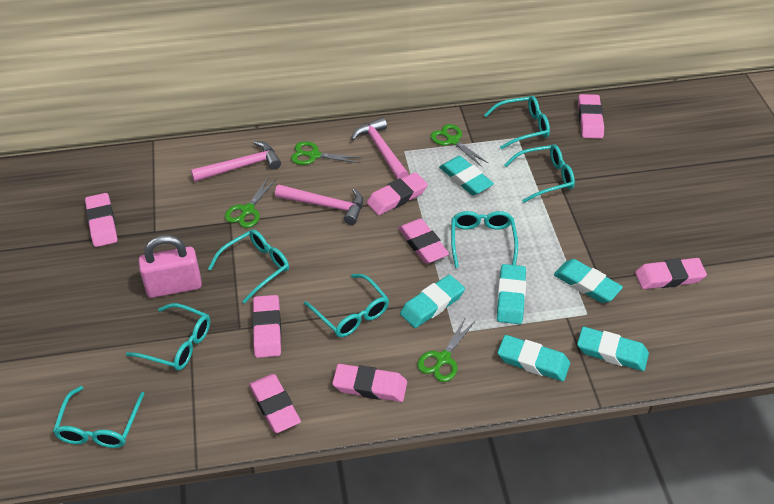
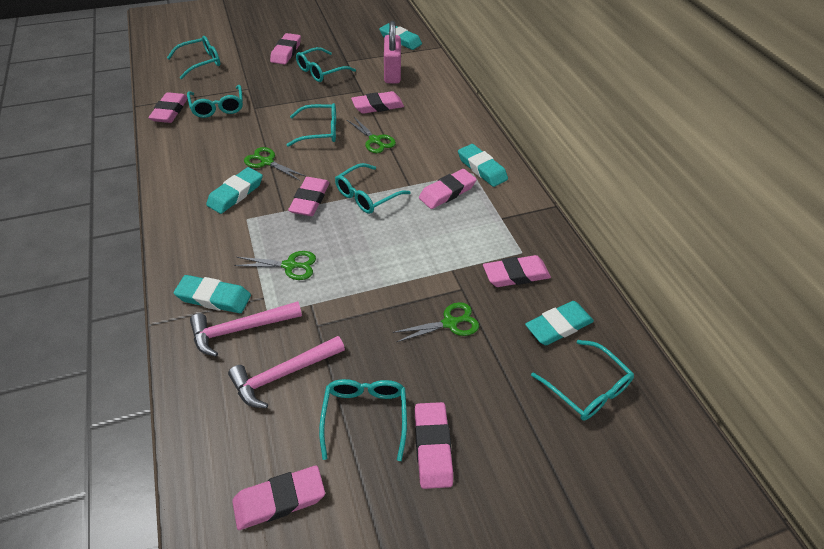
pink hammer: 3 -> 2
turquoise eraser: 6 -> 5

